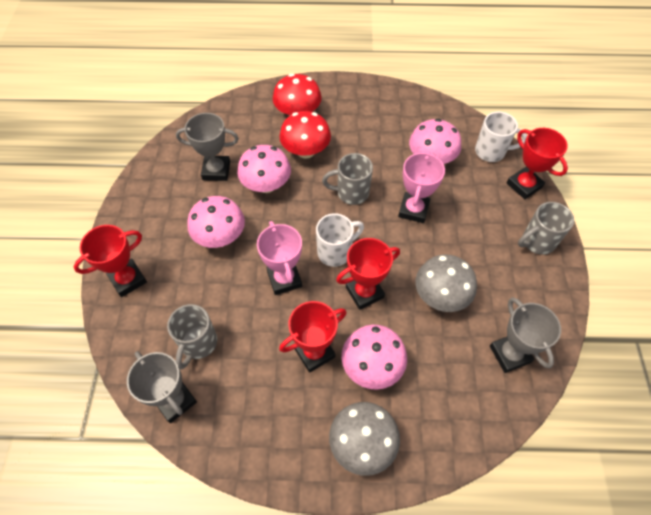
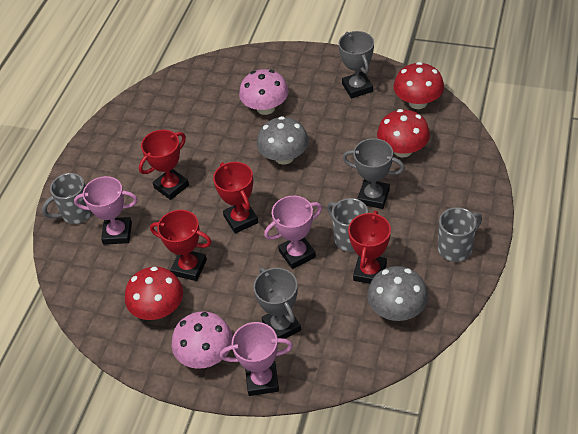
pink mushroom: 4 -> 2
pink trophy: 2 -> 3
red mushroom: 2 -> 3
white mug: 2 -> 0

